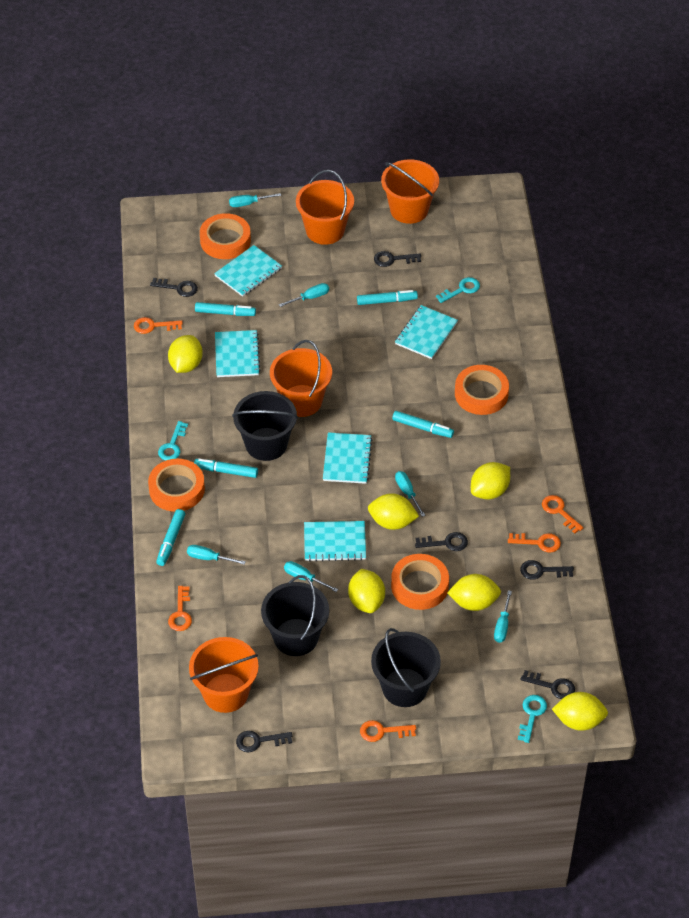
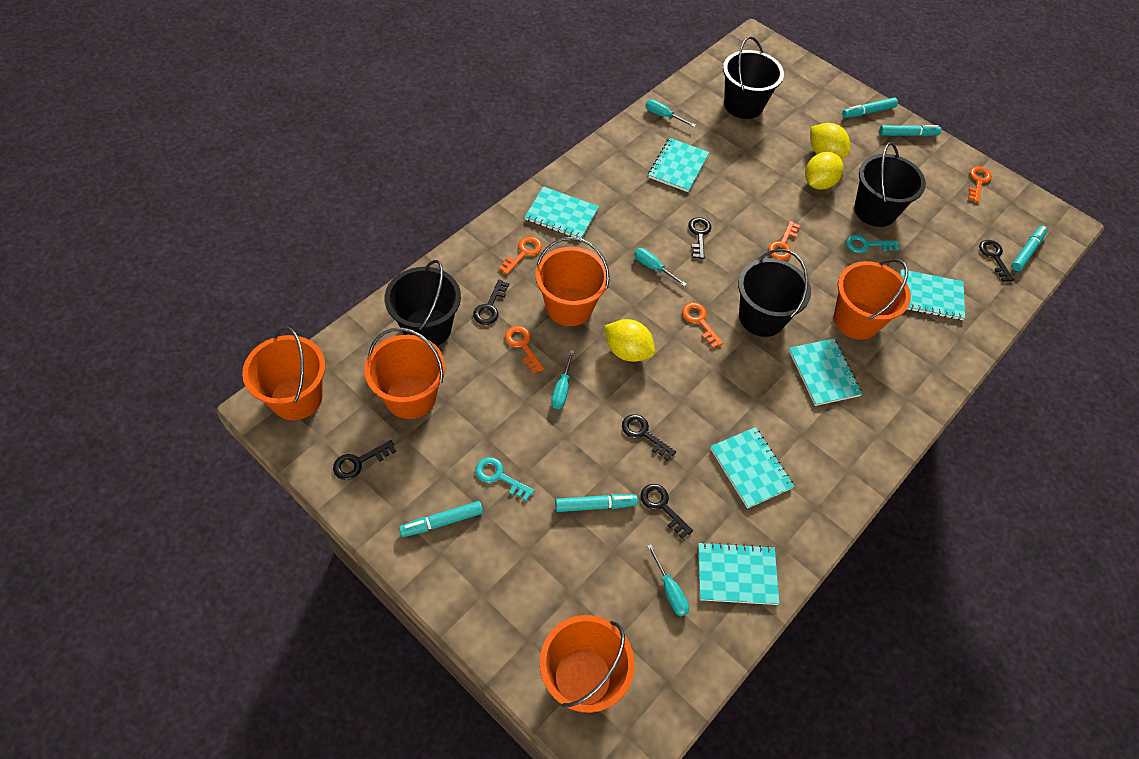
black bucket: 3 -> 4
orange bucket: 4 -> 5
orange tape: 4 -> 0
turquoise key: 3 -> 2
turquoise notebook: 5 -> 6
turquoise screwdriver: 6 -> 4
yellow lemon: 6 -> 3

